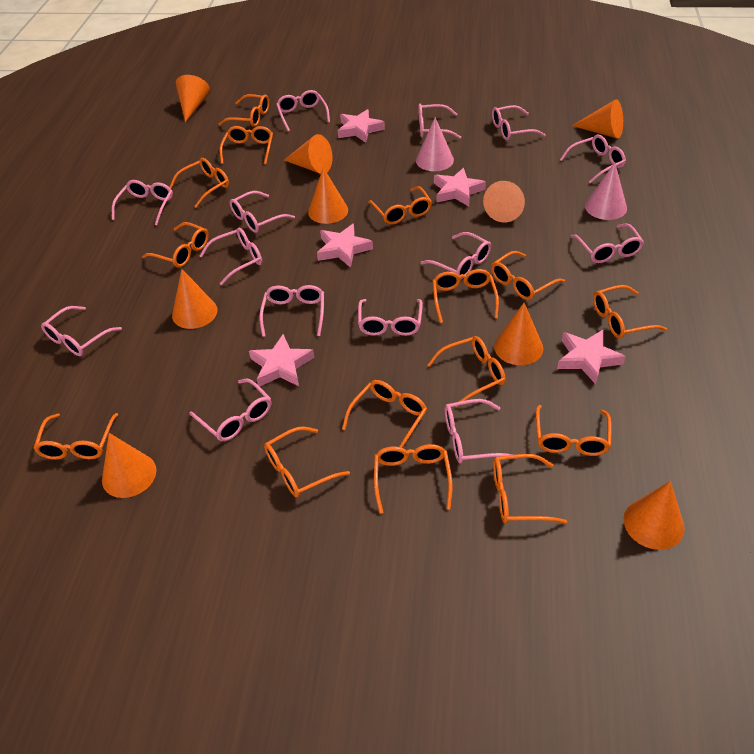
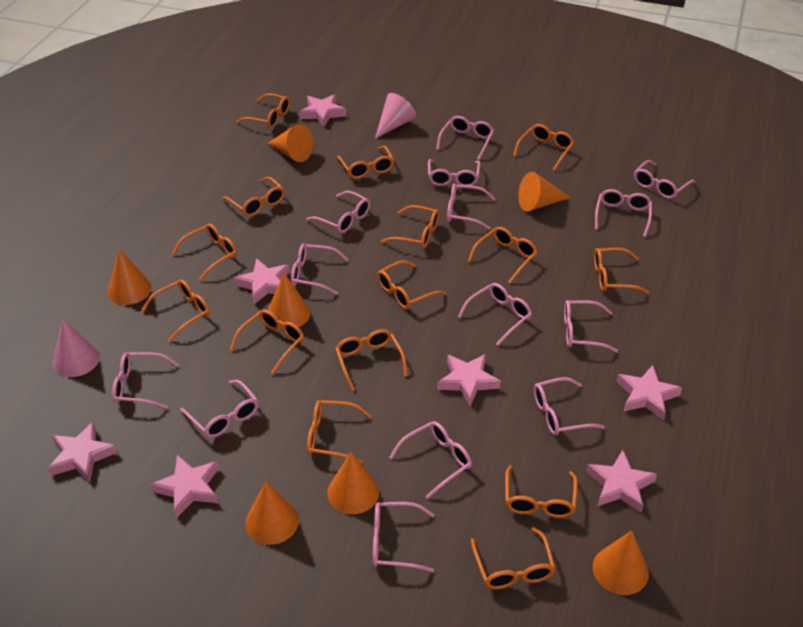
orange cone: 9 -> 7
pink star: 5 -> 7

